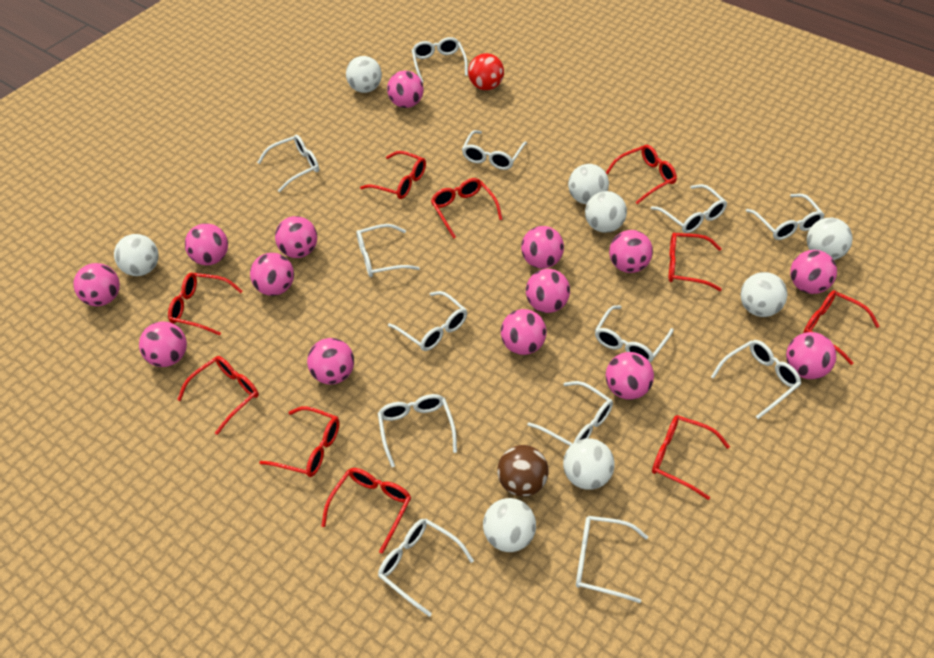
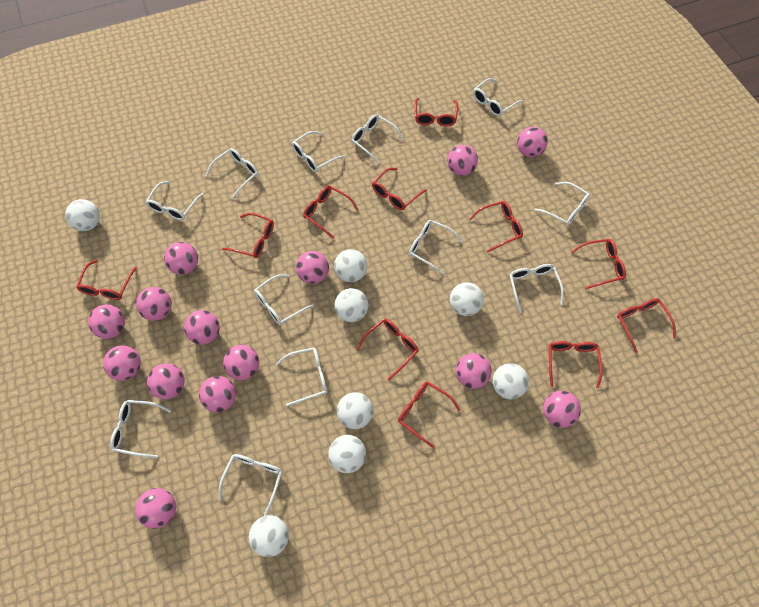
brown ball: 1 -> 0
red ball: 1 -> 0
red glasses: 10 -> 11
white glasses: 13 -> 12

